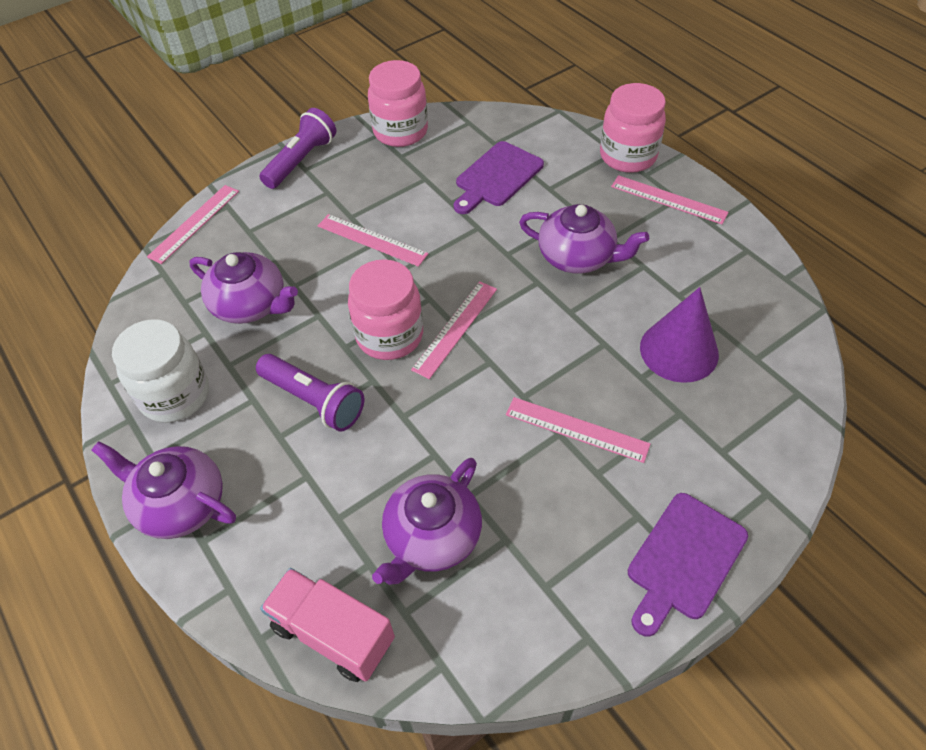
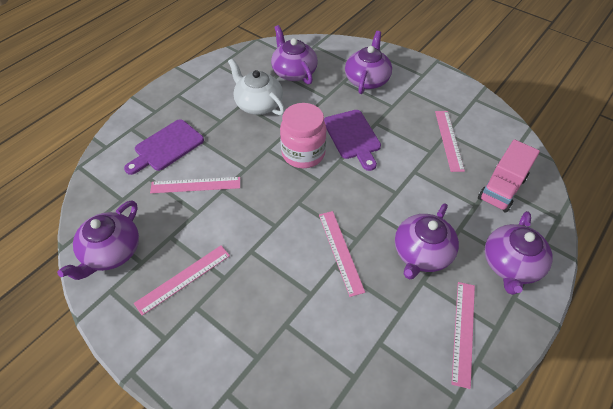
pink jar: 3 -> 1
purple cone: 1 -> 0
purple flashlight: 2 -> 0
purple teapot: 4 -> 5
white jar: 1 -> 0
white teapot: 0 -> 1

